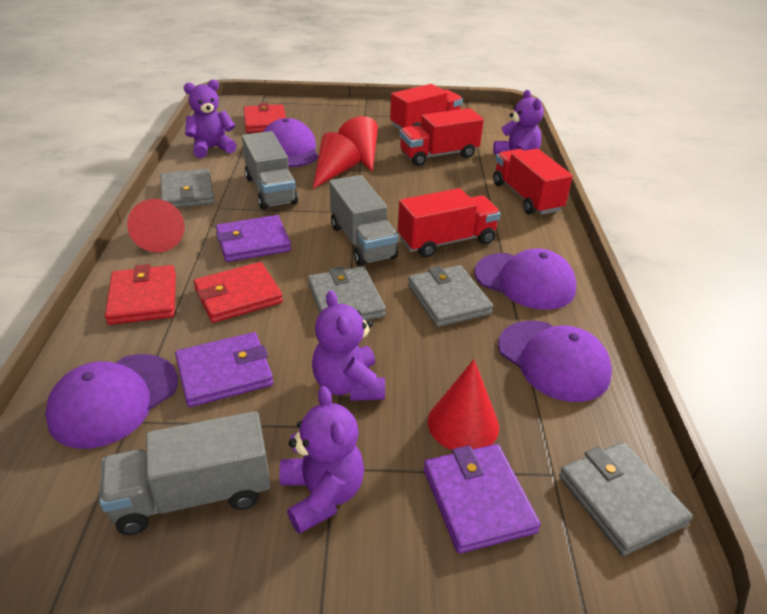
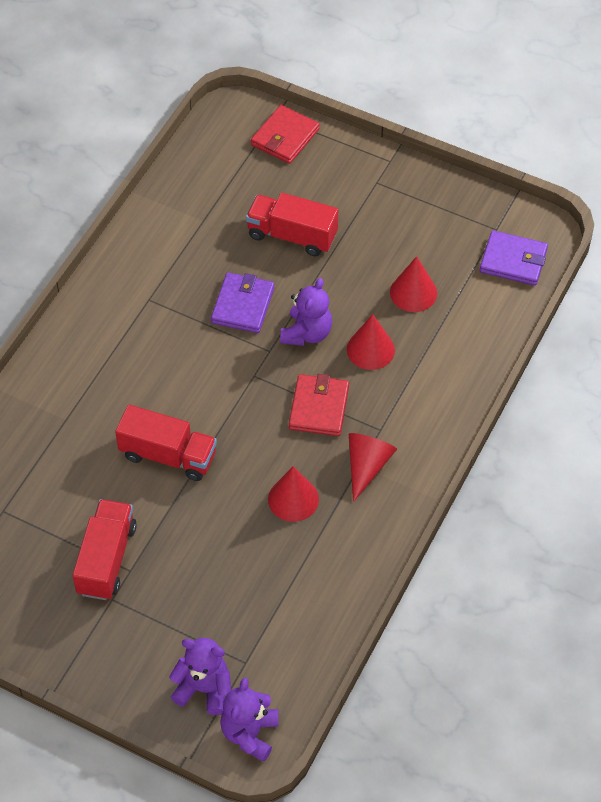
grey truck: 3 -> 0
grey wallet: 4 -> 0
purple cap: 4 -> 0
purple teddy bear: 4 -> 3
purple wallet: 3 -> 2
red truck: 4 -> 3
red wallet: 3 -> 2

